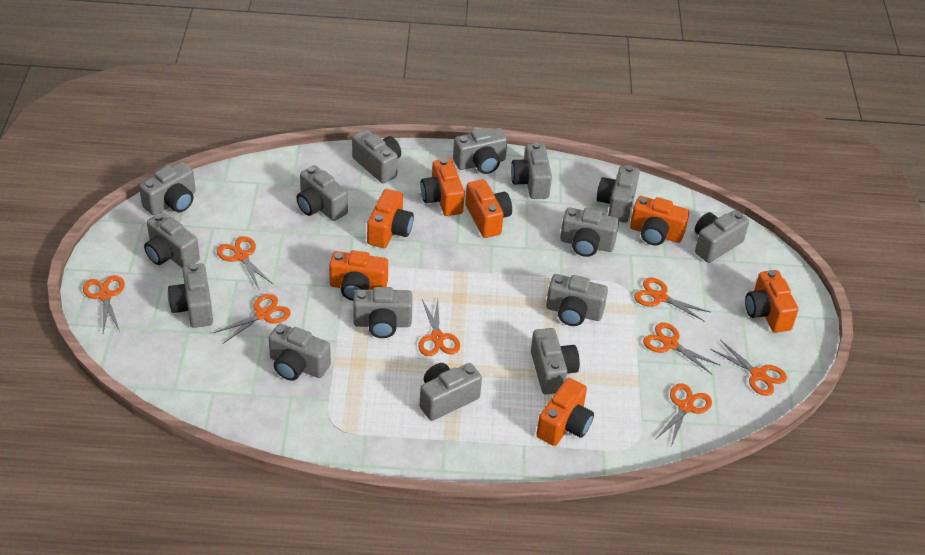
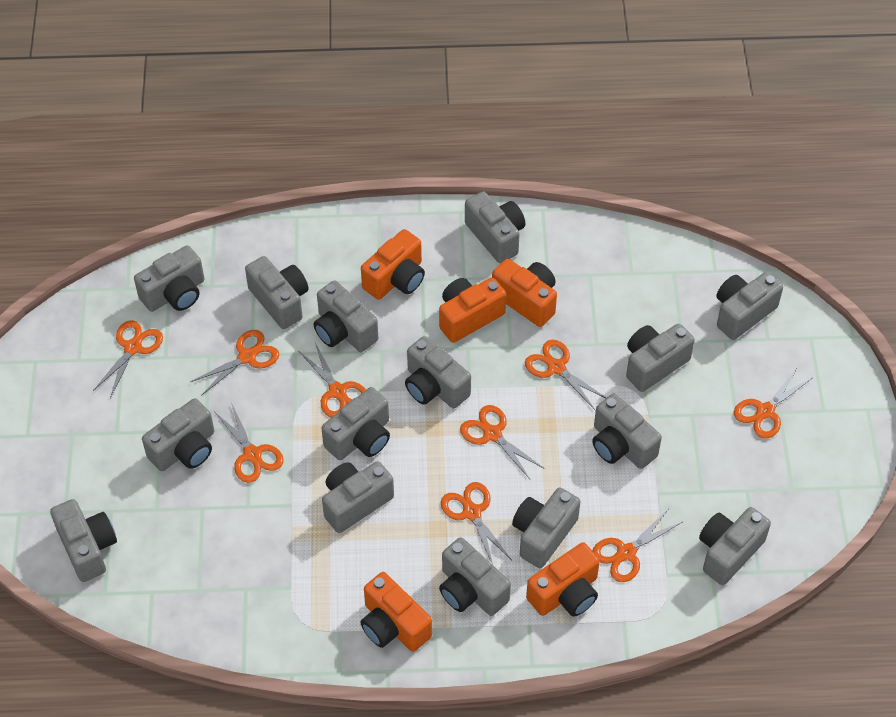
orange camera: 7 -> 5
orange scissors: 8 -> 9

